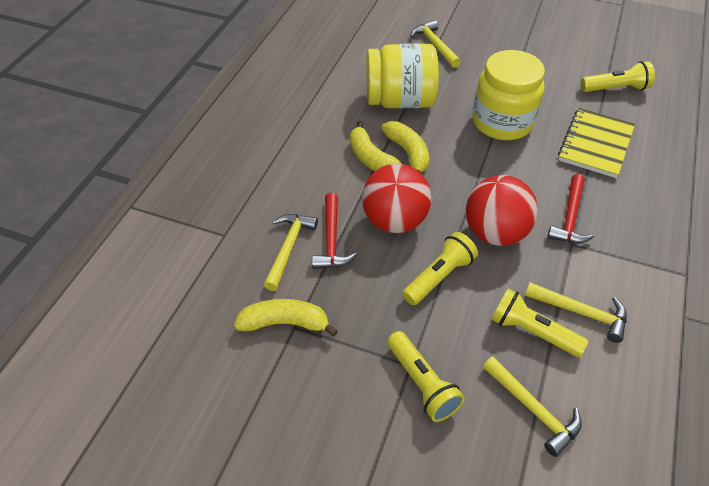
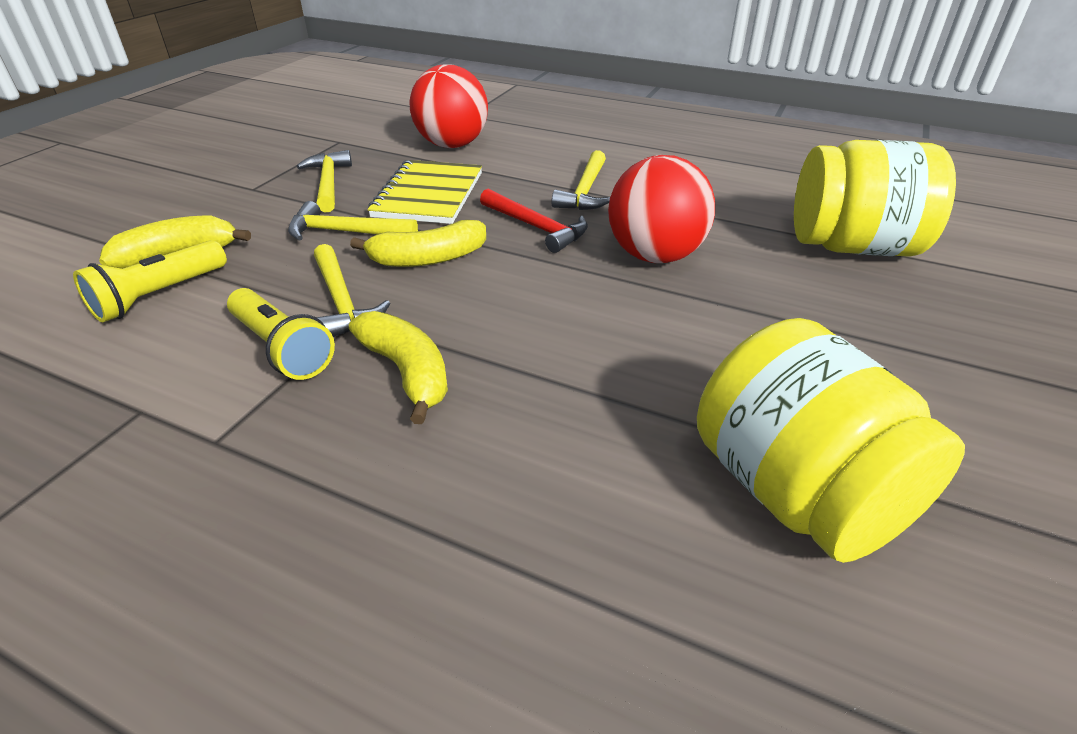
red hammer: 2 -> 1
yellow flashlight: 4 -> 2

